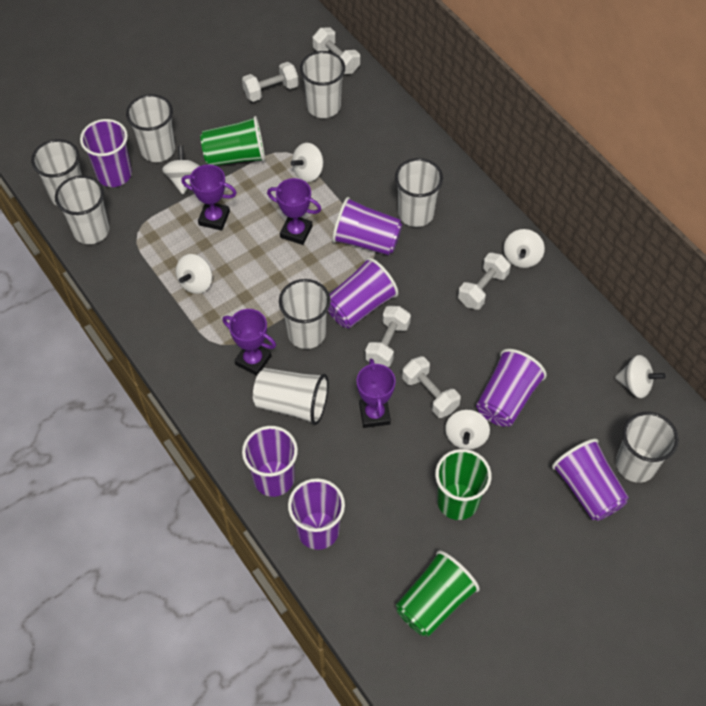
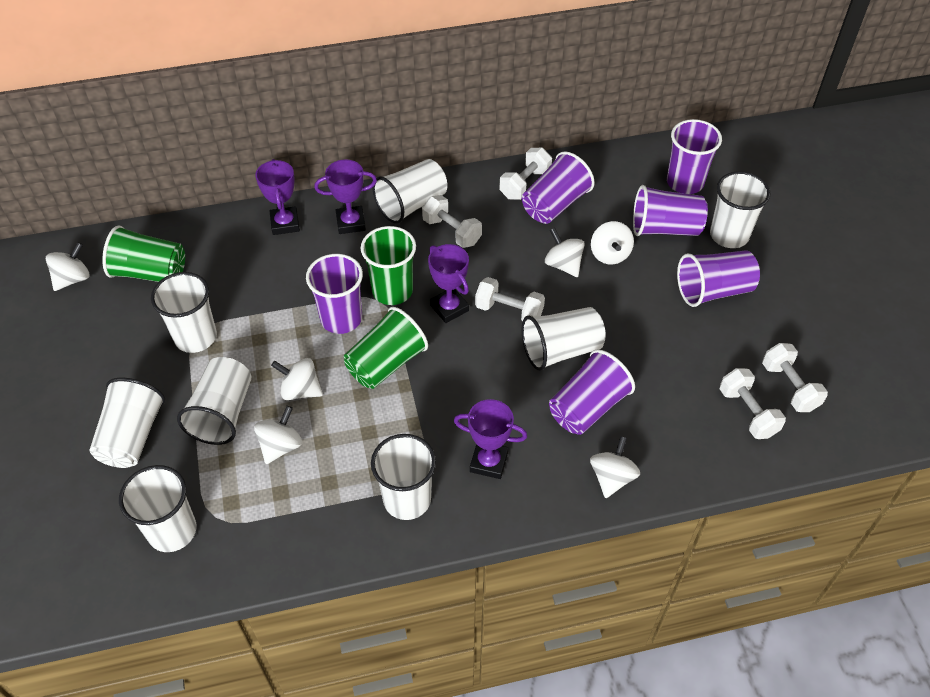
purple cup: 7 -> 6

